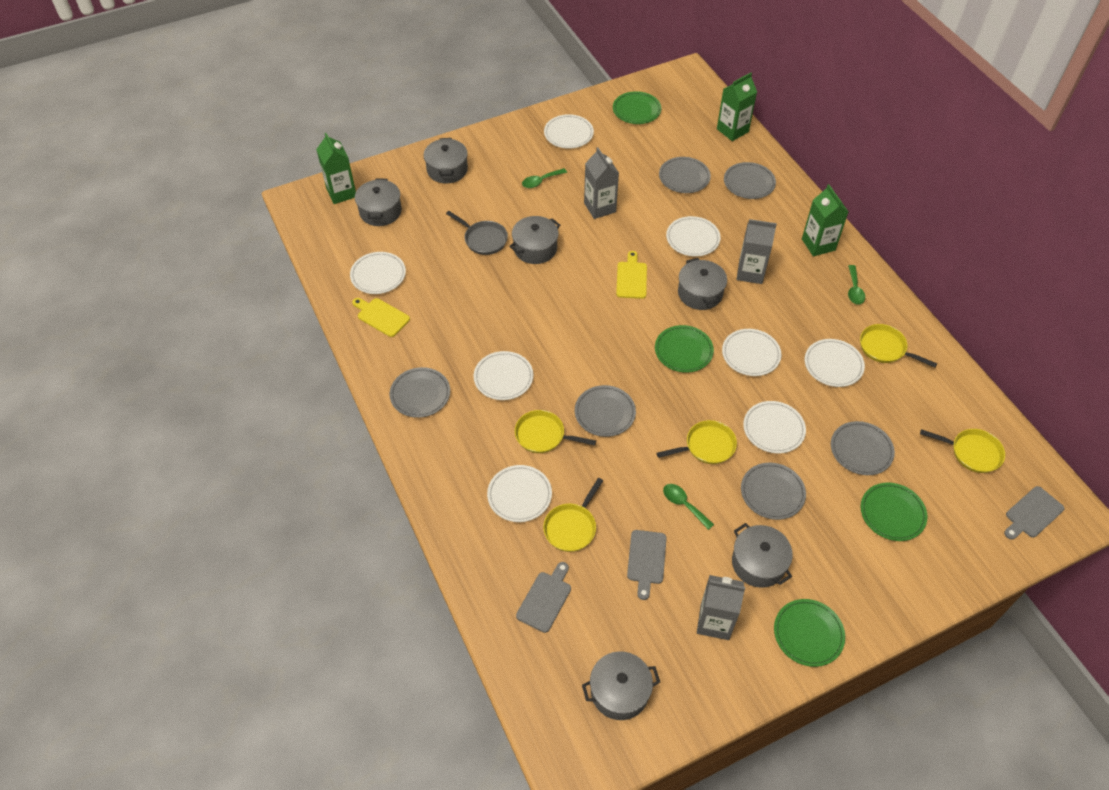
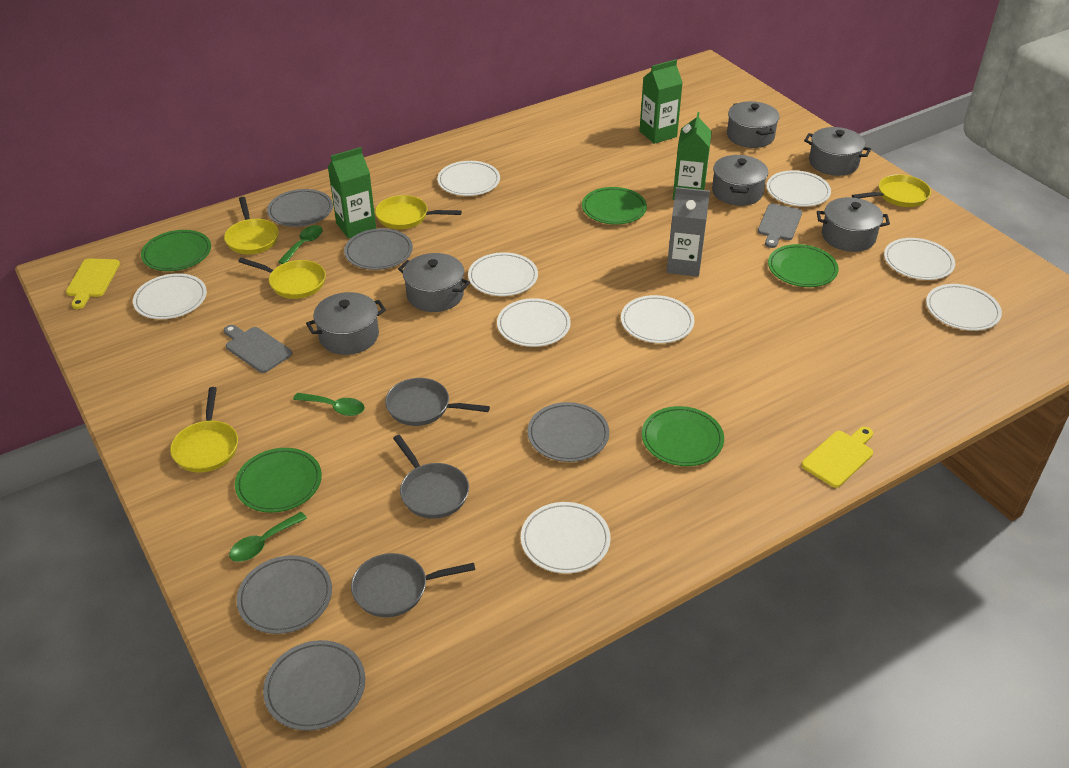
green plate: 4 -> 5
grey carton: 3 -> 1
grey cutting board: 3 -> 2
grey pan: 1 -> 3
grey plate: 6 -> 5
white plate: 8 -> 9

